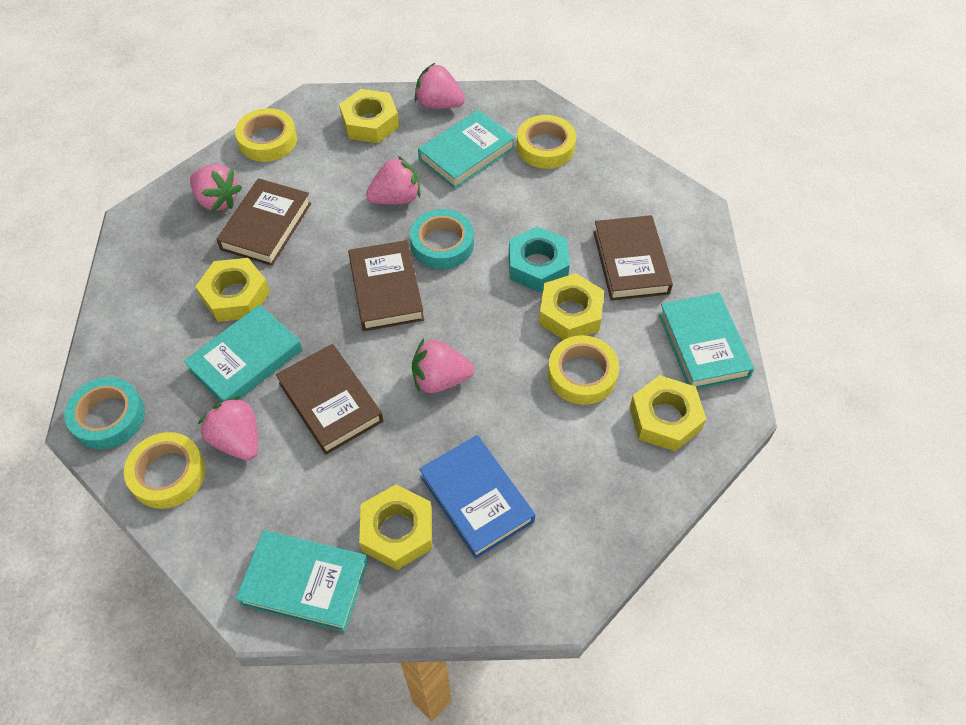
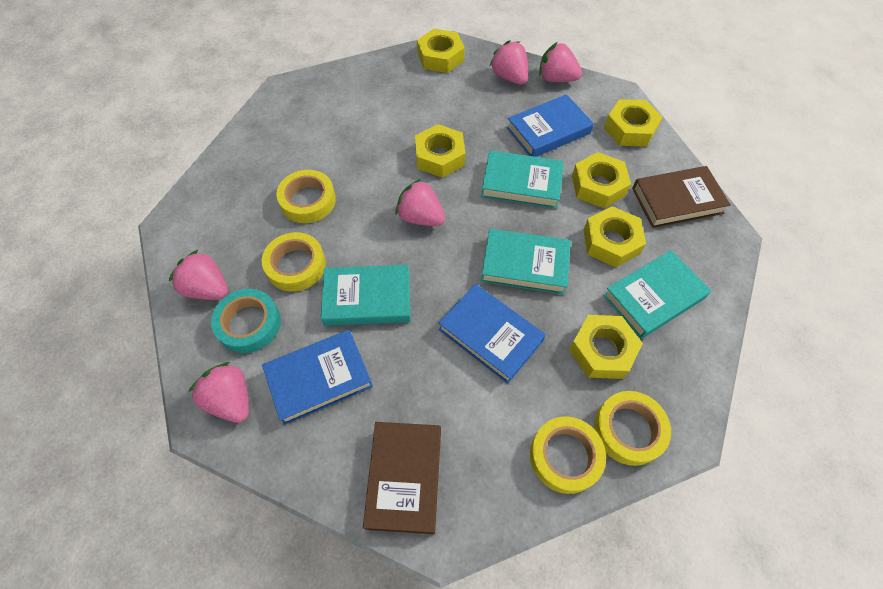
blue book: 1 -> 3
brown book: 4 -> 2
turquoise nut: 1 -> 0
turquoise tape: 2 -> 1
yellow nut: 5 -> 6

